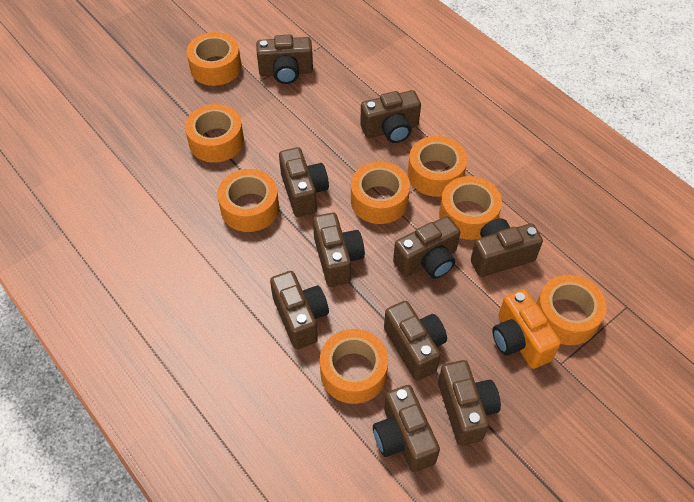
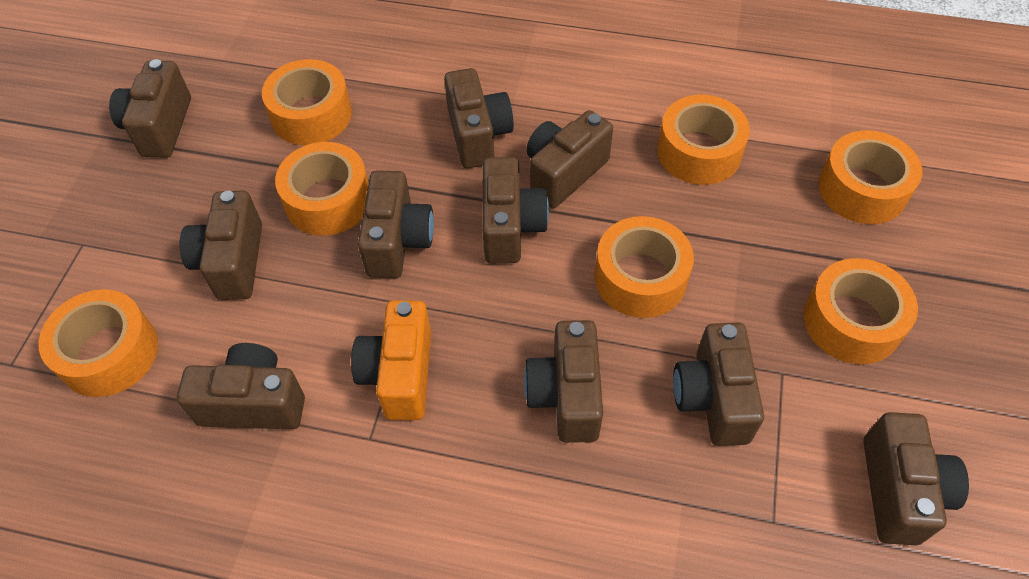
orange tape: 8 -> 7

